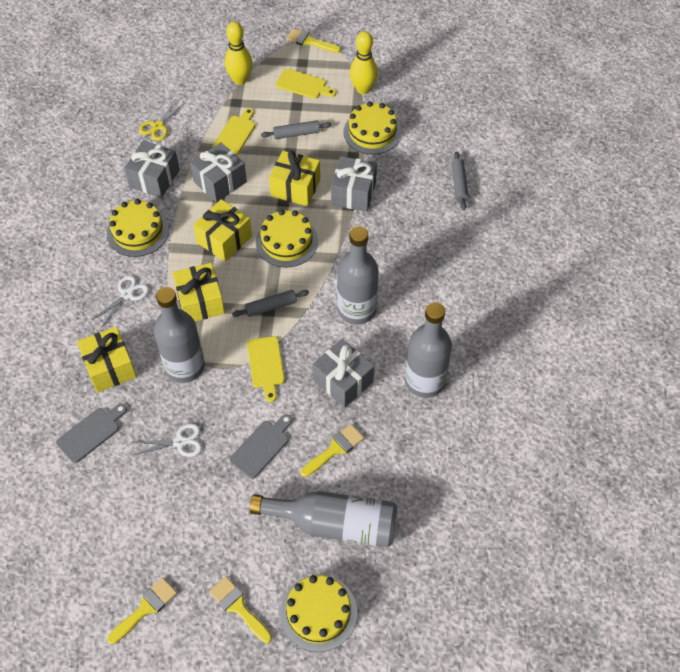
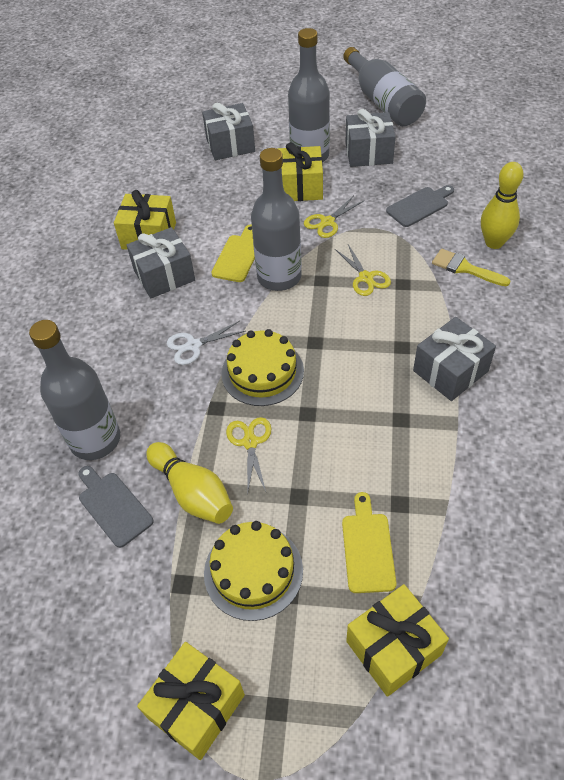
grey rolling pin: 3 -> 0
white scissors: 2 -> 1
yellow brush: 4 -> 1
yellow cake: 4 -> 2
yellow cutting board: 3 -> 2
yellow scissors: 1 -> 3

